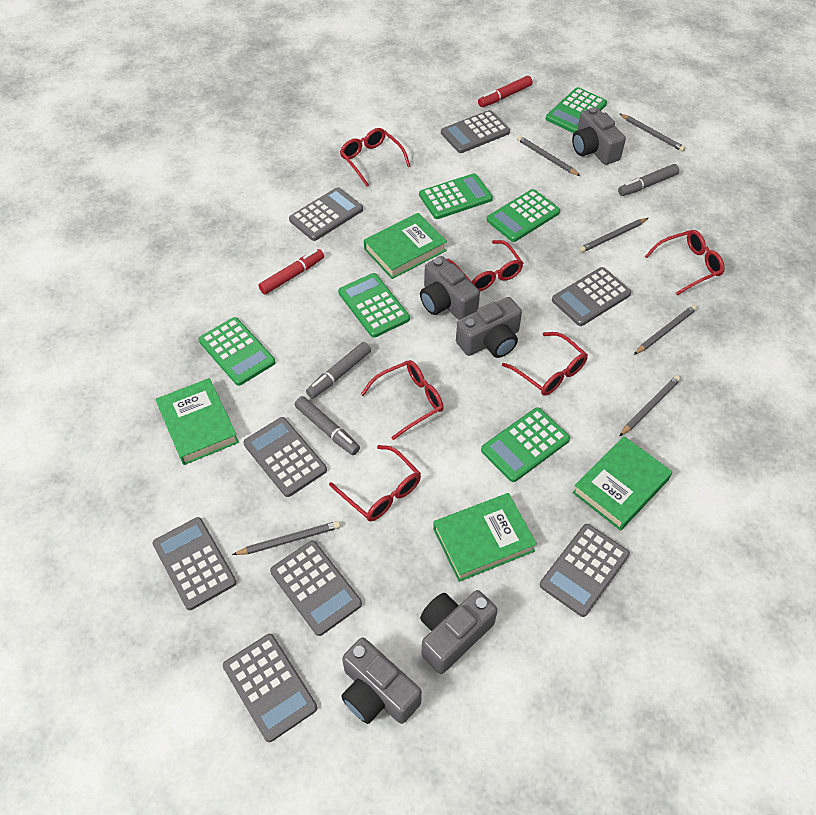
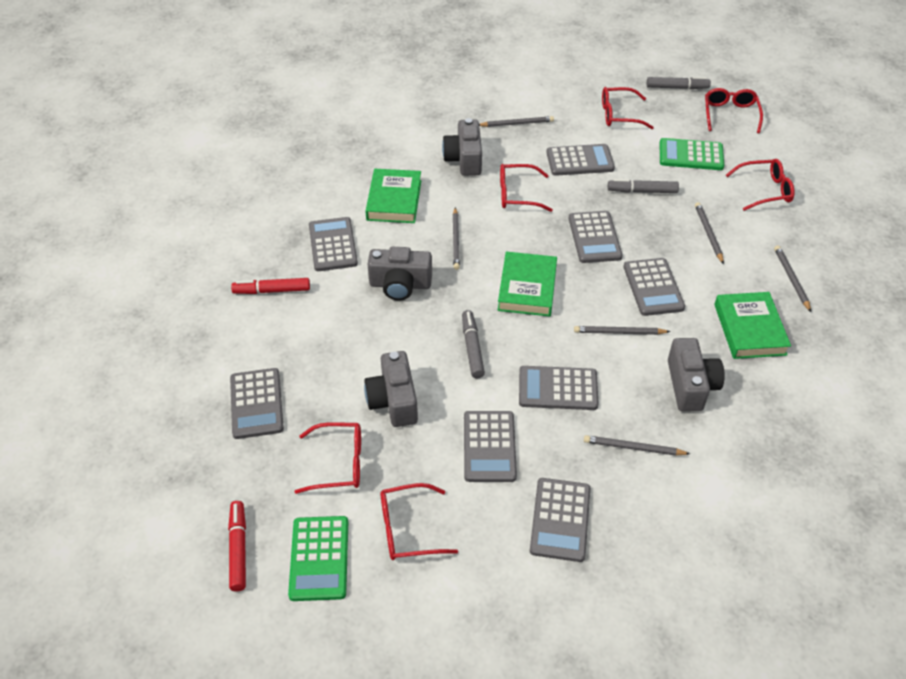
green book: 4 -> 3
green calculator: 6 -> 2
grey camera: 5 -> 4

